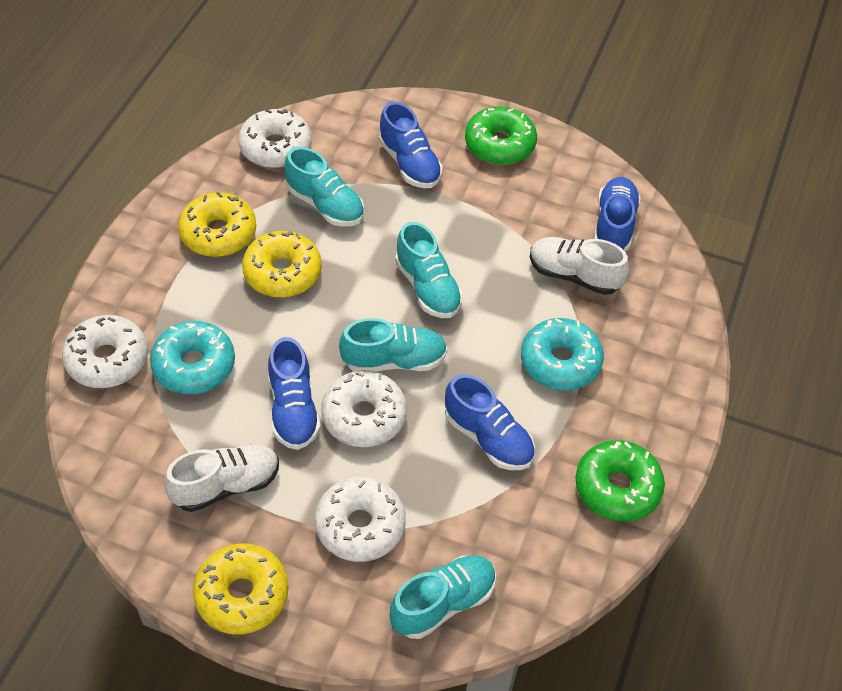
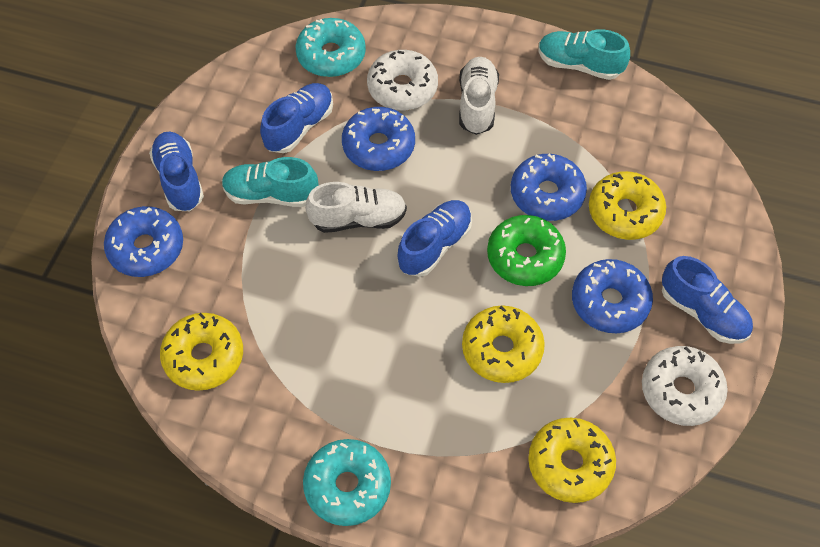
blue donut: 0 -> 4
green donut: 2 -> 1
turquoise shoe: 4 -> 2
white donut: 4 -> 2
yellow donut: 3 -> 4

